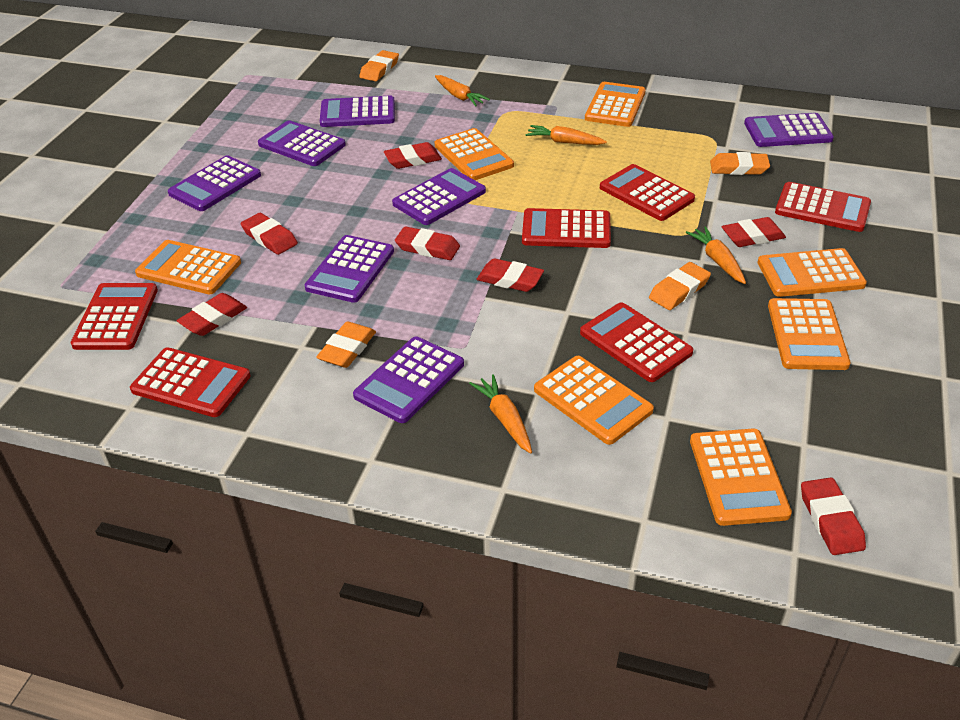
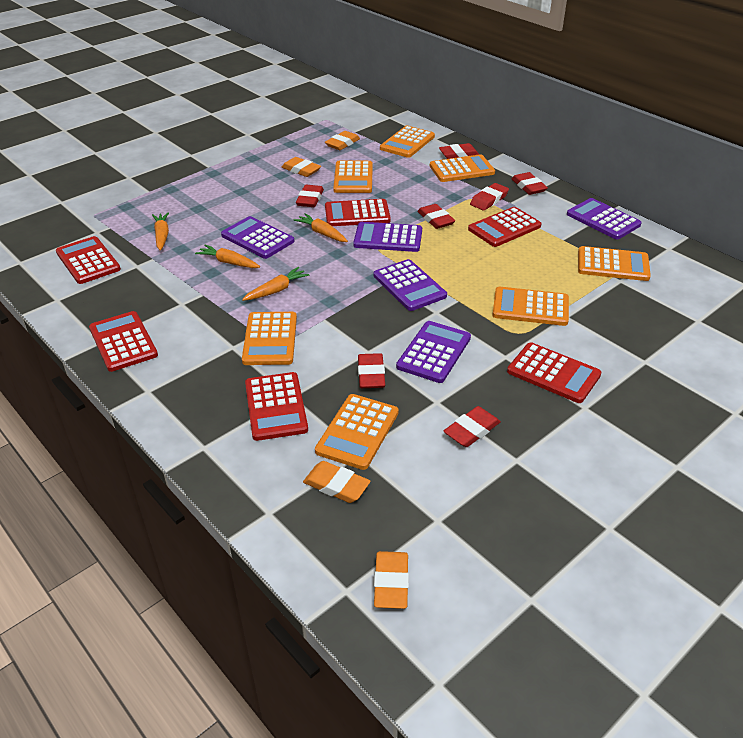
purple calculator: 7 -> 5

